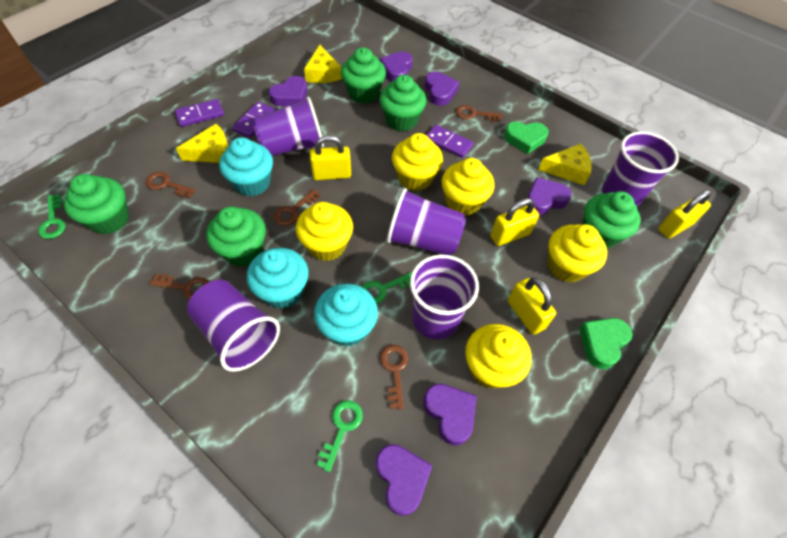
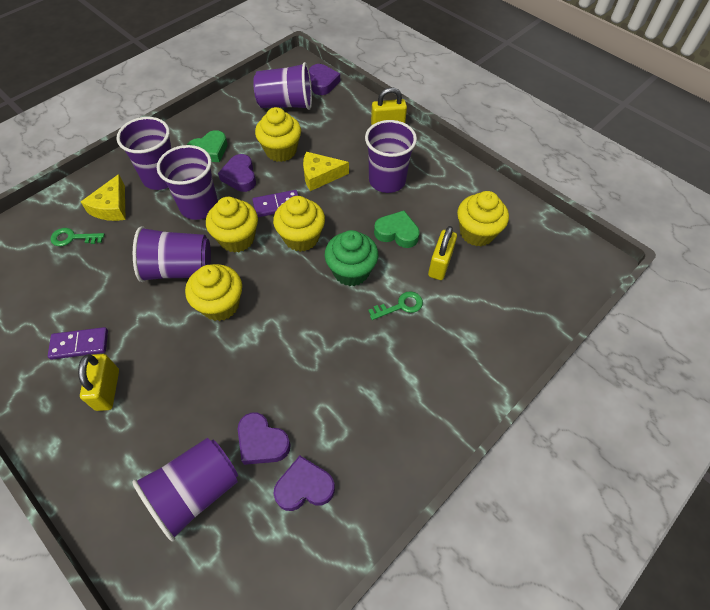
brown key: 5 -> 0
green cupcake: 5 -> 1
green key: 3 -> 2
purple cup: 5 -> 6
purple domino: 3 -> 2
purple heart: 6 -> 4
turquoise cupcake: 3 -> 0
yellow cheese: 3 -> 2
yellow padlock: 4 -> 3

